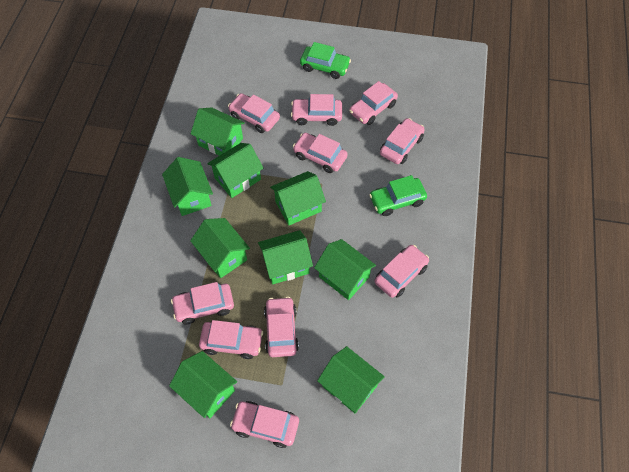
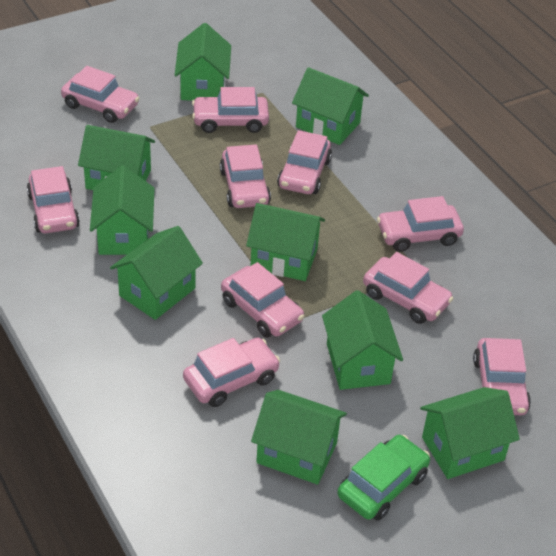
green car: 2 -> 1

